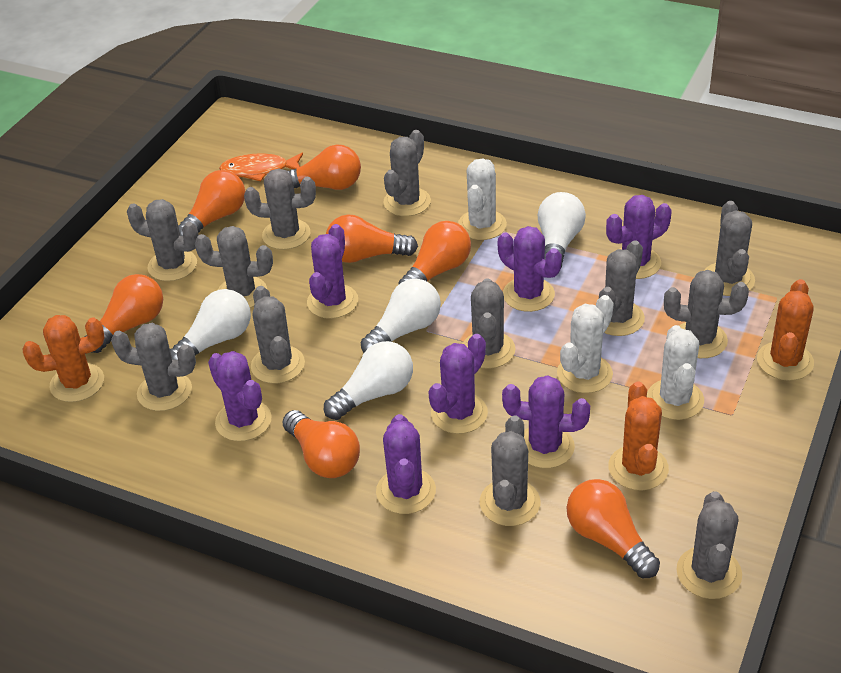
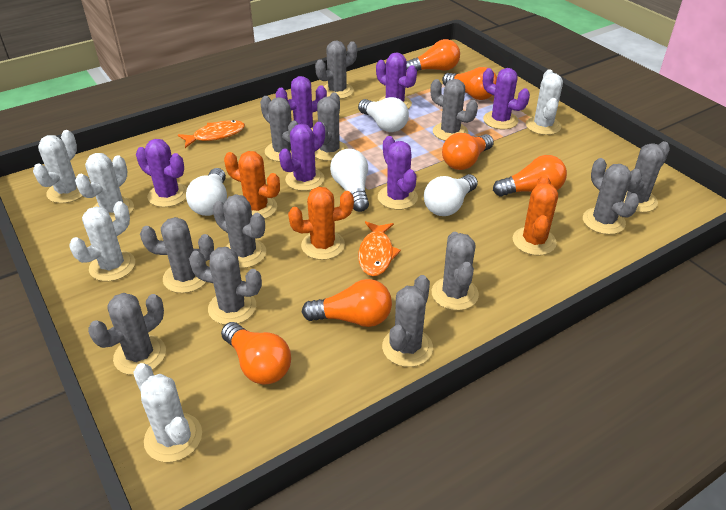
orange fish: 1 -> 2
orange light bulb: 7 -> 6
purple cactus: 7 -> 6
white cactus: 3 -> 5

